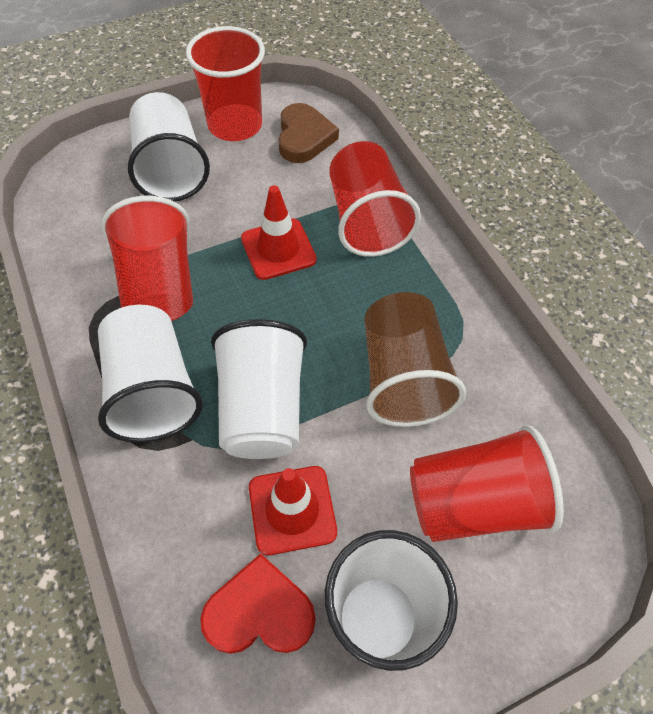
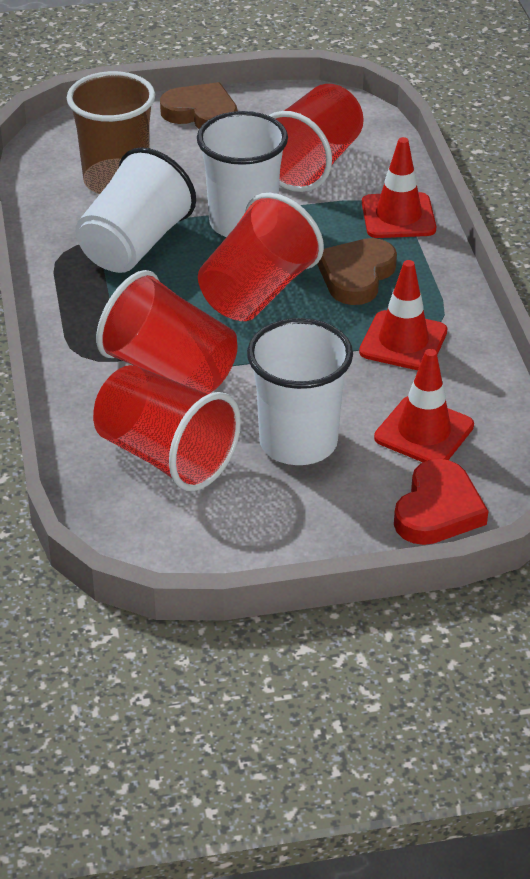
brown heart: 1 -> 2
red traffic cone: 2 -> 3
white cup: 4 -> 3

